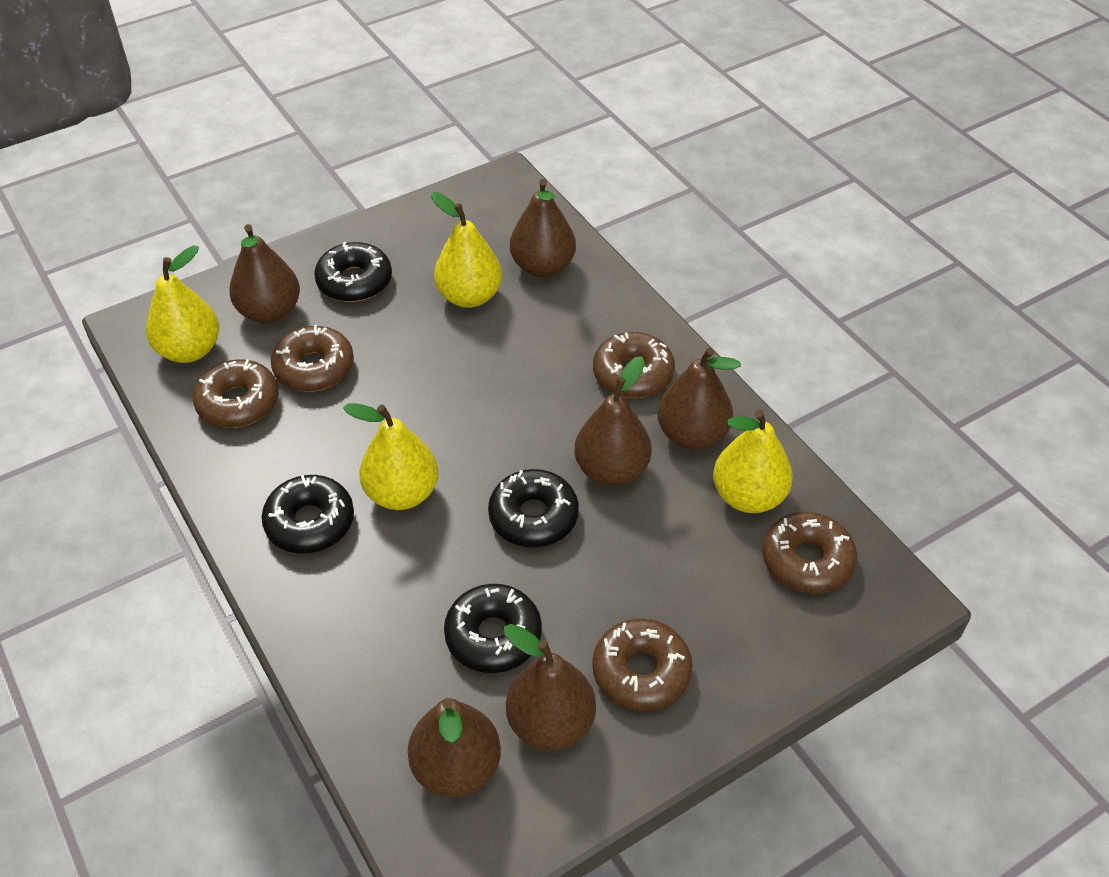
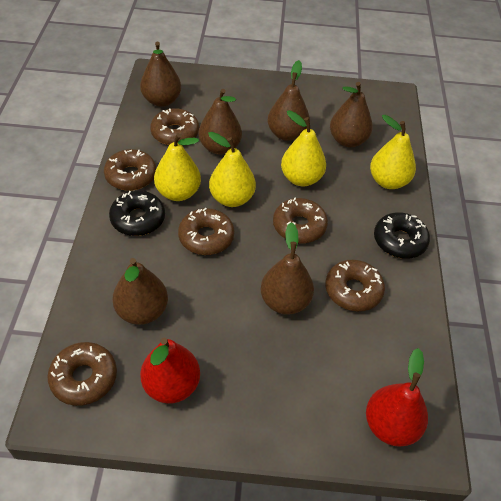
black donut: 4 -> 2
brown donut: 5 -> 6
red pear: 0 -> 2

